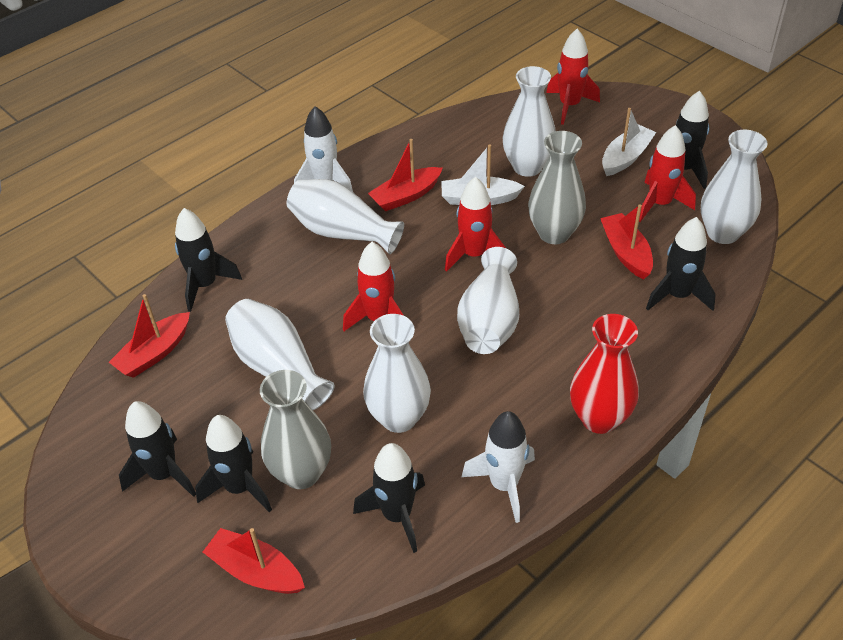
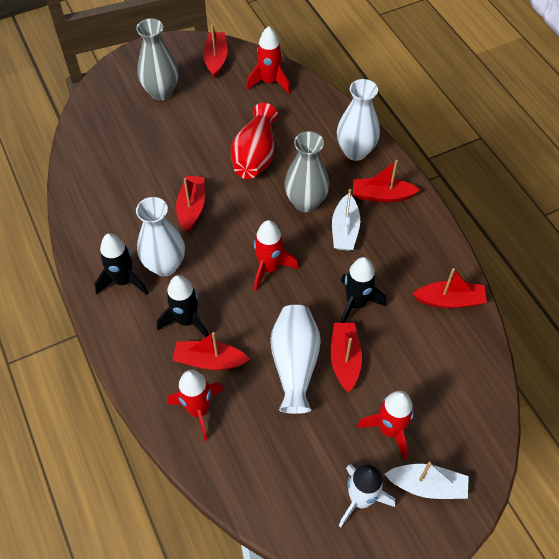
black rocket: 6 -> 3
red boat: 4 -> 6
white rocket: 2 -> 1
white vase: 6 -> 3

